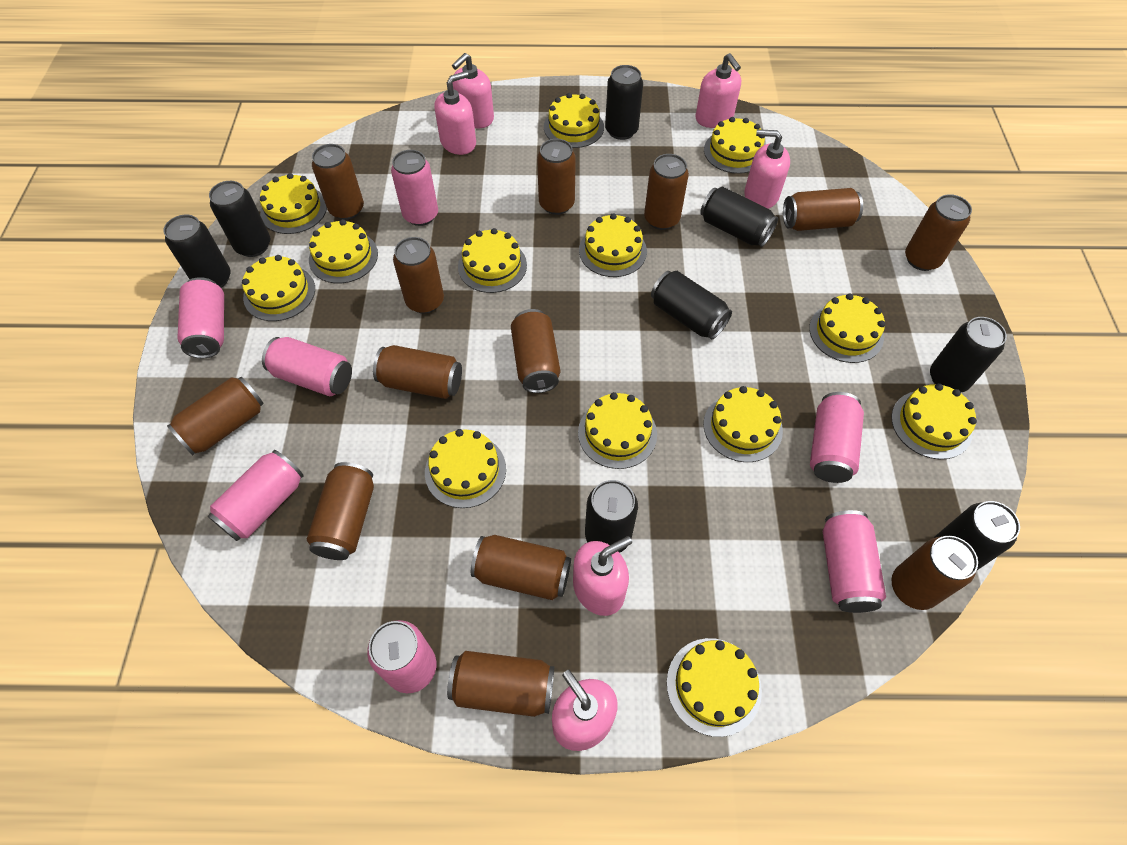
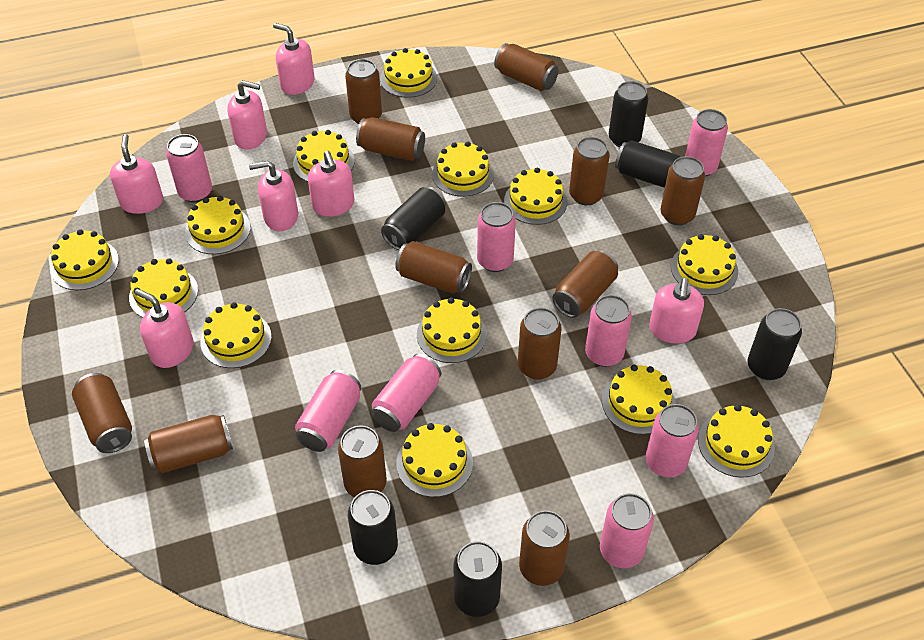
black can: 8 -> 6
brown can: 13 -> 12
pink can: 7 -> 8
pink soap dispenser: 6 -> 7

